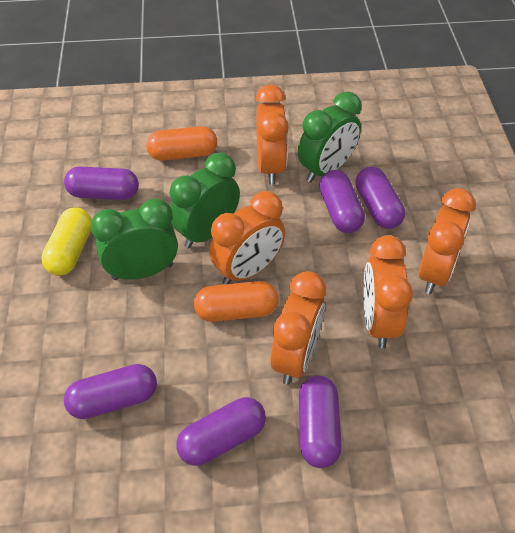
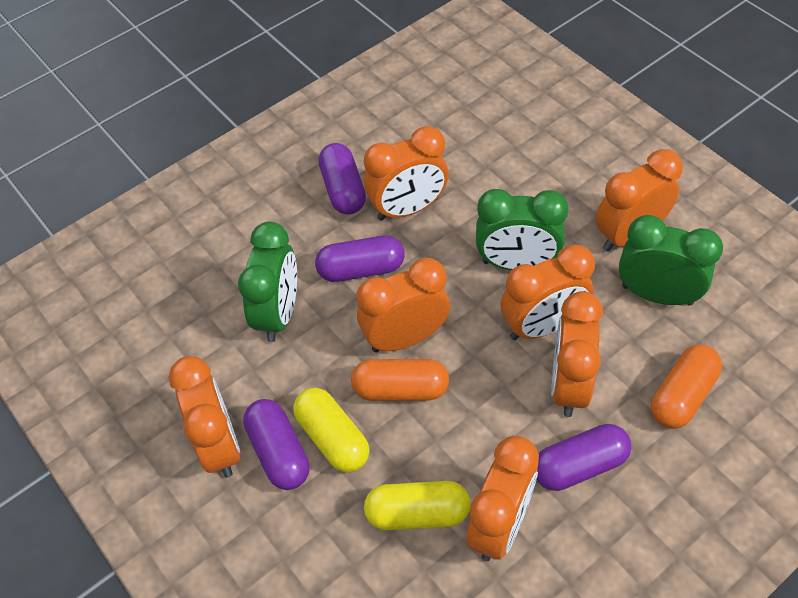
orange clock: 5 -> 7
purple capsule: 6 -> 4
yellow capsule: 1 -> 2

